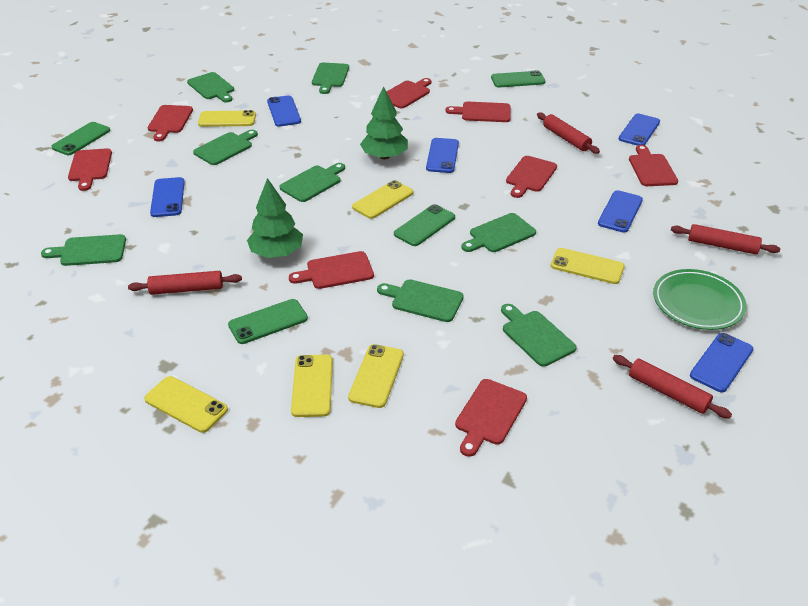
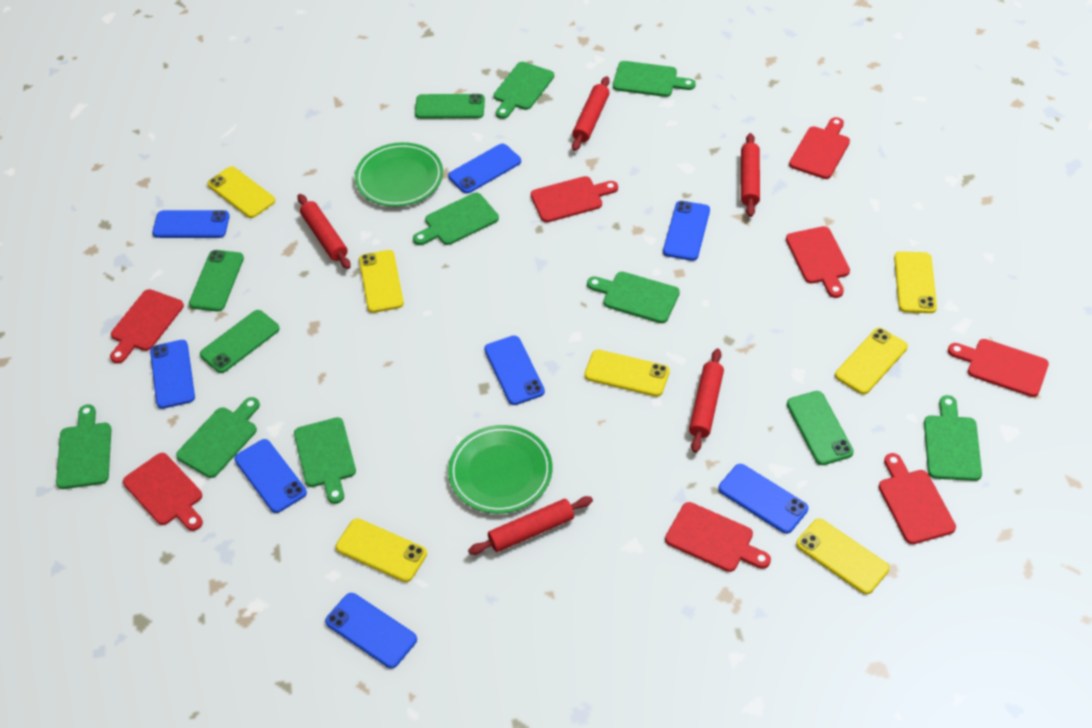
blue phone: 6 -> 8
green plate: 1 -> 2
green tree: 2 -> 0
red rolling pin: 4 -> 5
yellow phone: 6 -> 7

